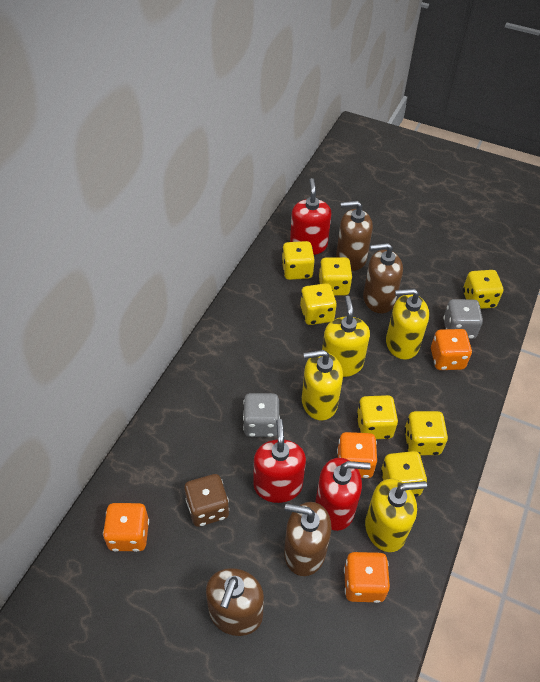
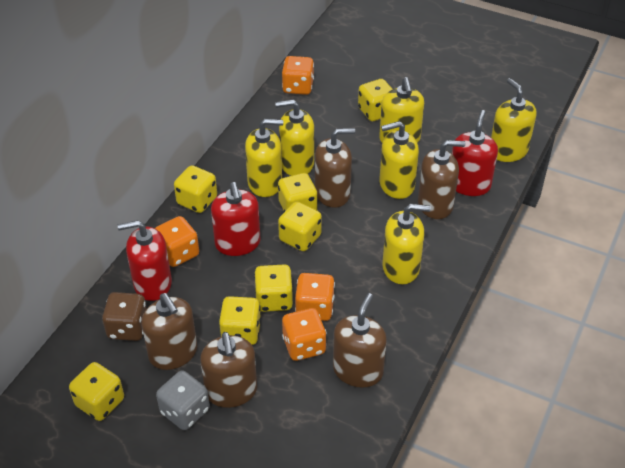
brown soap dispenser: 4 -> 5
grey dice: 2 -> 1
yellow soap dispenser: 4 -> 6

